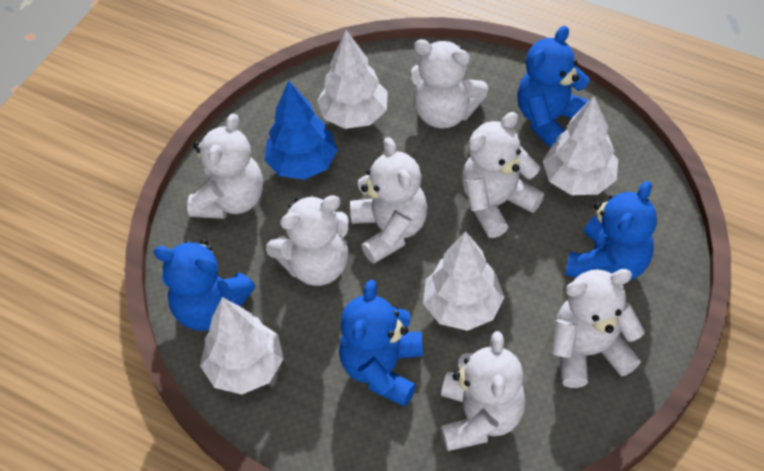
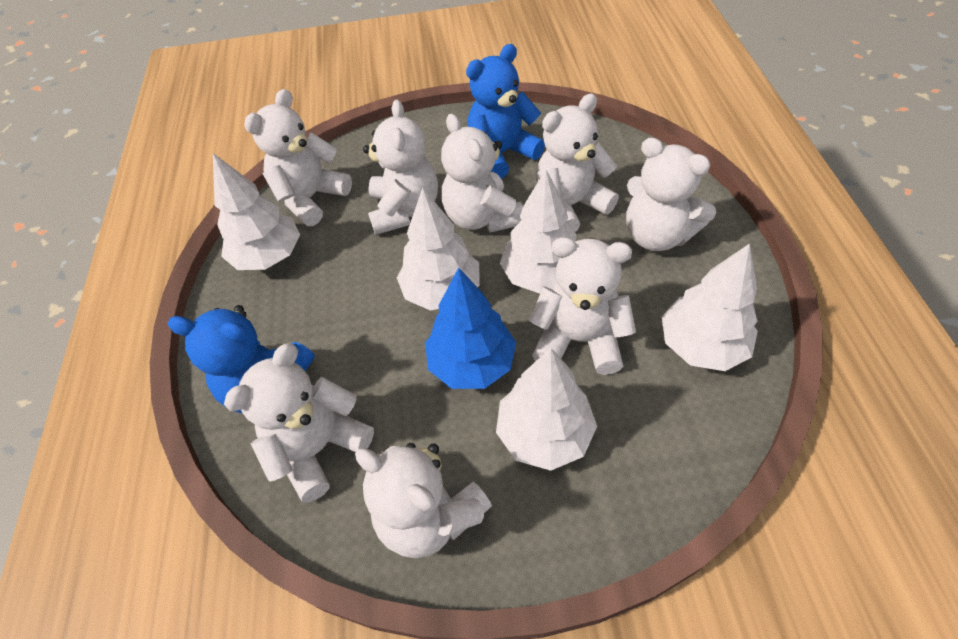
blue teddy bear: 4 -> 2
white teddy bear: 7 -> 8
white tree: 4 -> 5

